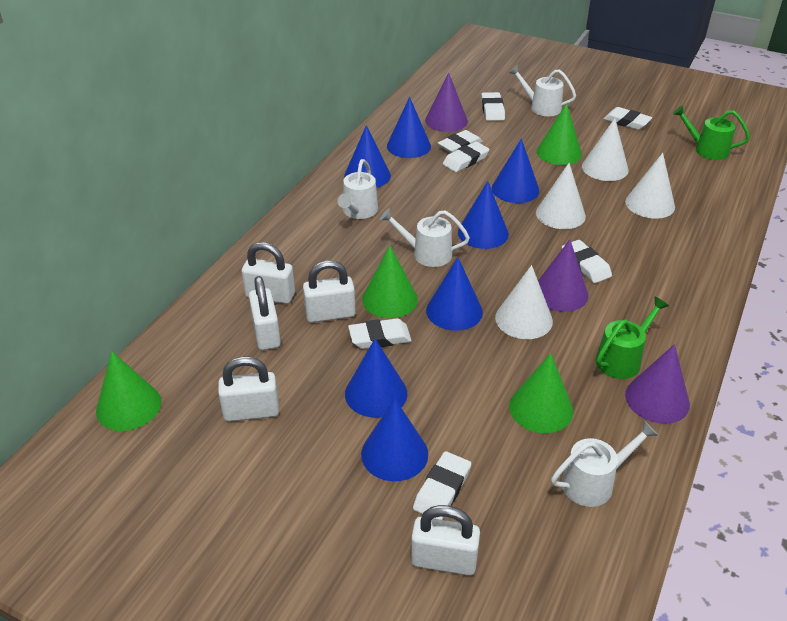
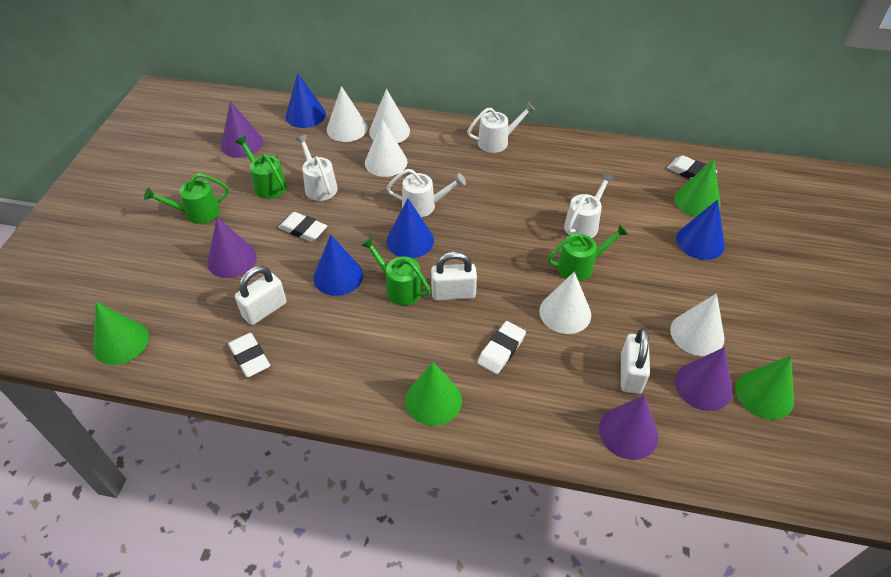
blue cone: 7 -> 4
green watering can: 2 -> 4
purple cone: 3 -> 4
white cone: 4 -> 5
white eraser: 7 -> 4
white padlock: 5 -> 3

